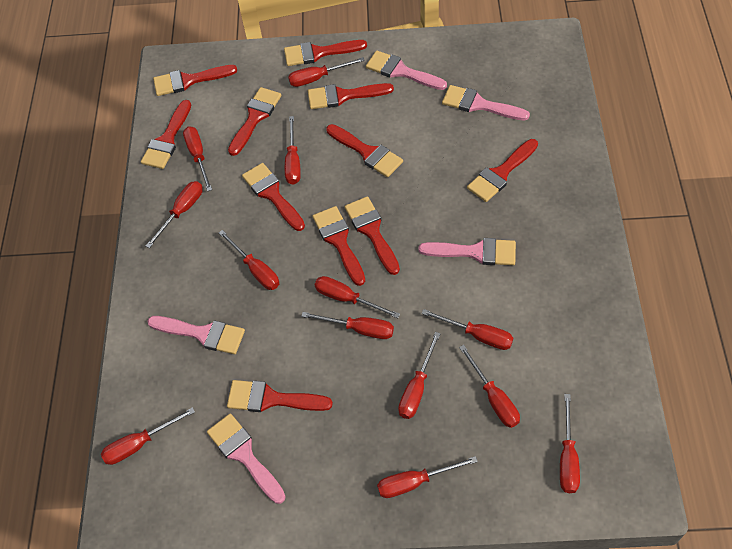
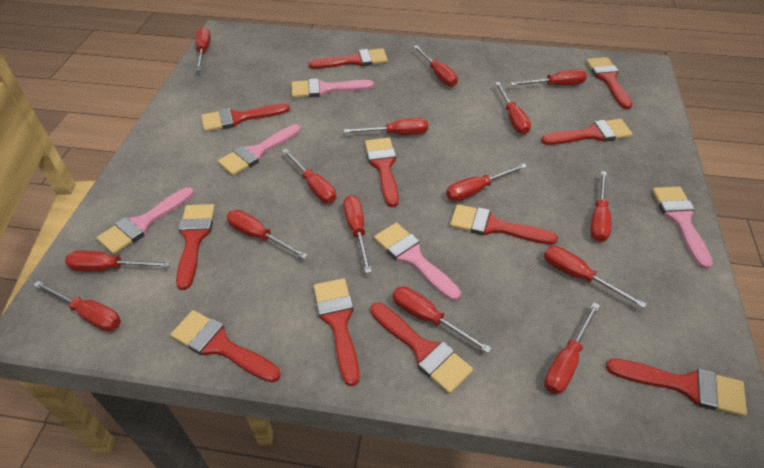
red screwdriver: 13 -> 15

